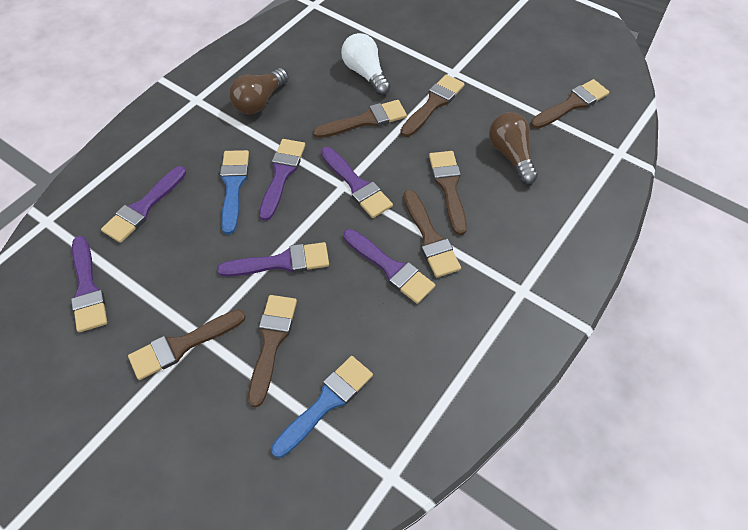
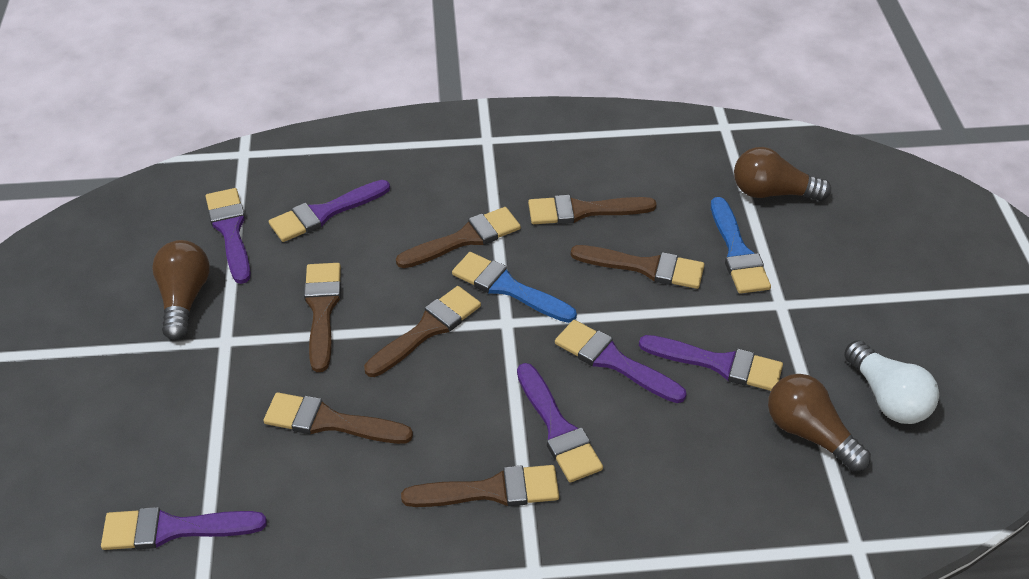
brown light bulb: 2 -> 3

